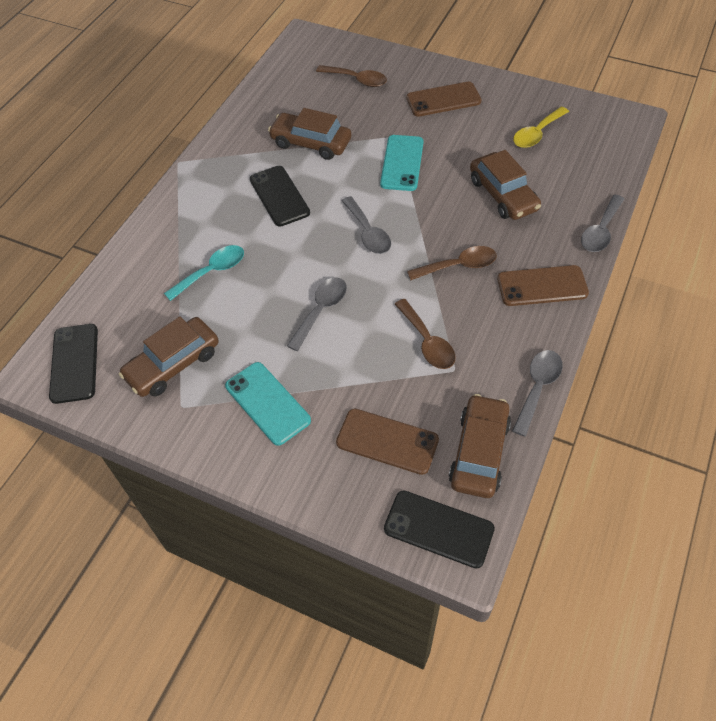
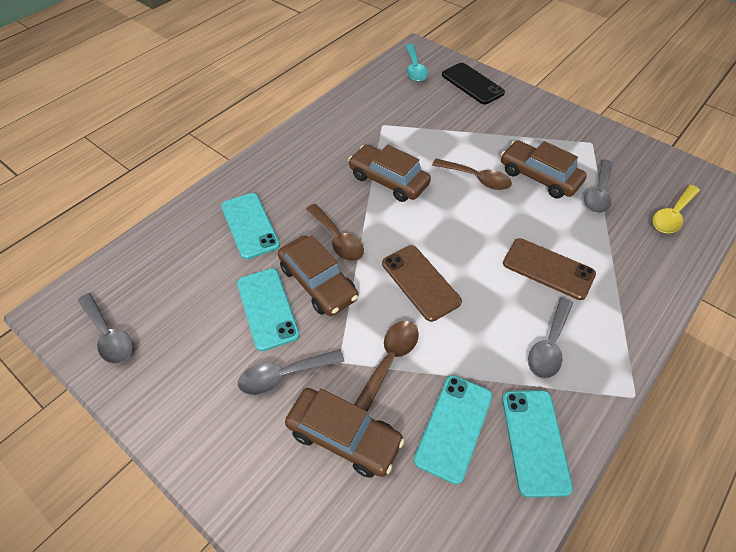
black phone: 3 -> 1
brown phone: 3 -> 2
turquoise phone: 2 -> 4

